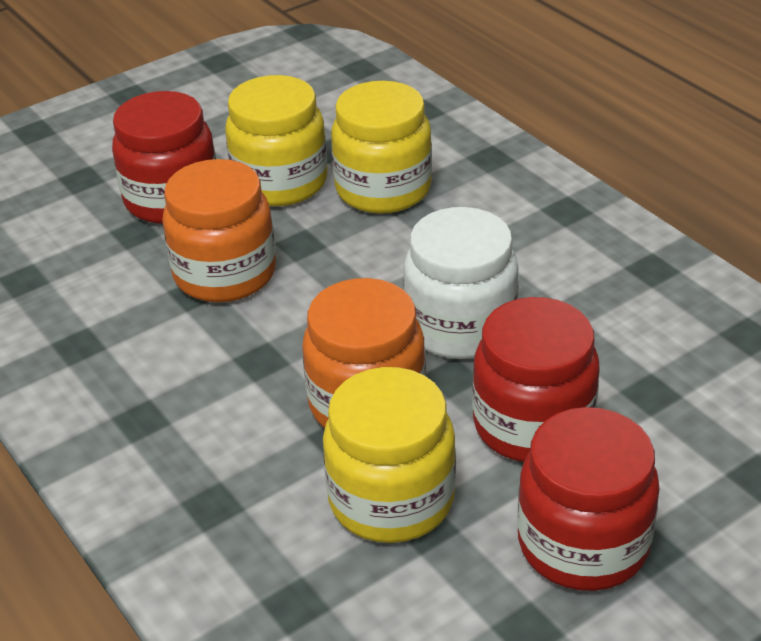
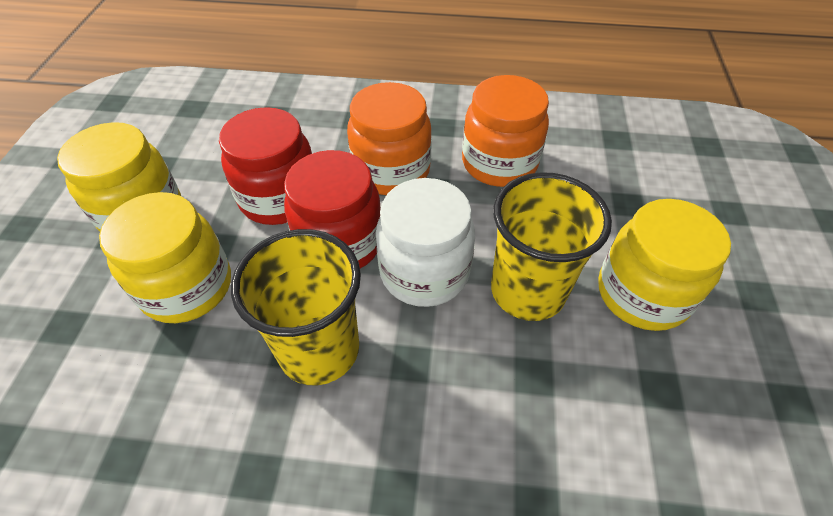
red jar: 3 -> 2
yellow cup: 0 -> 2

